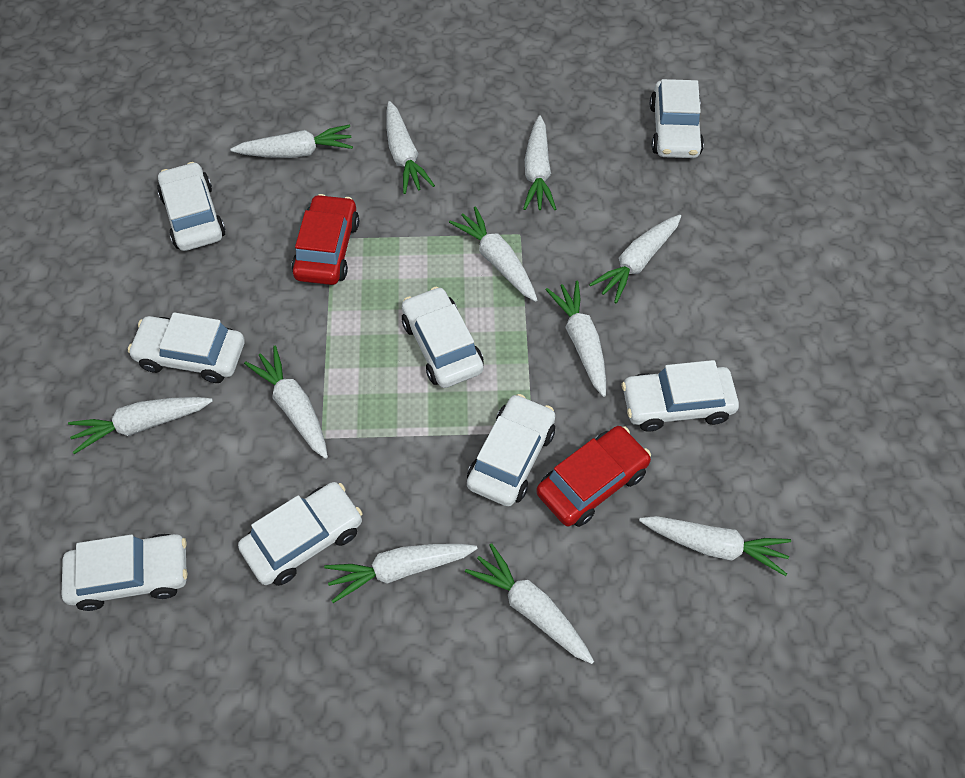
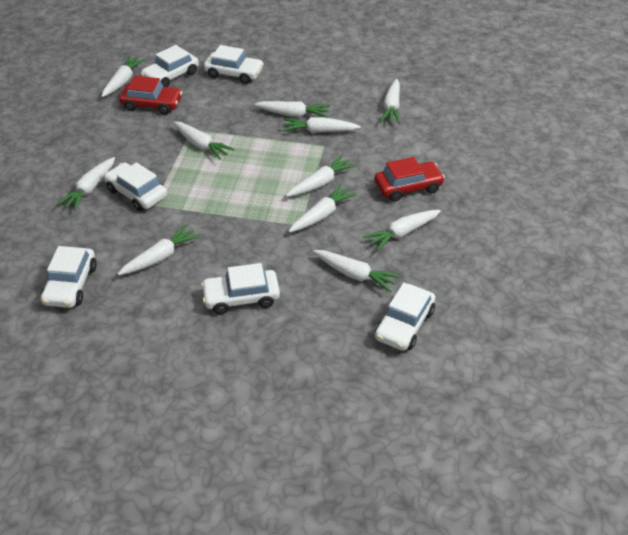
white car: 8 -> 6

